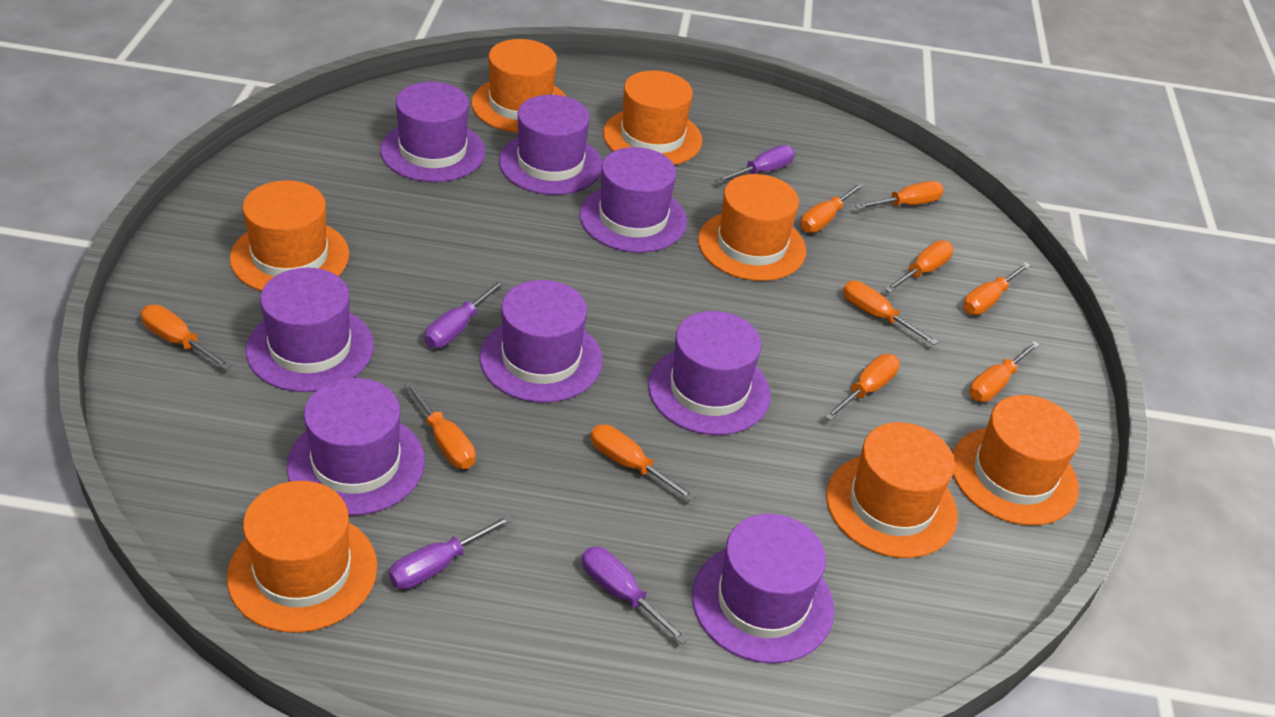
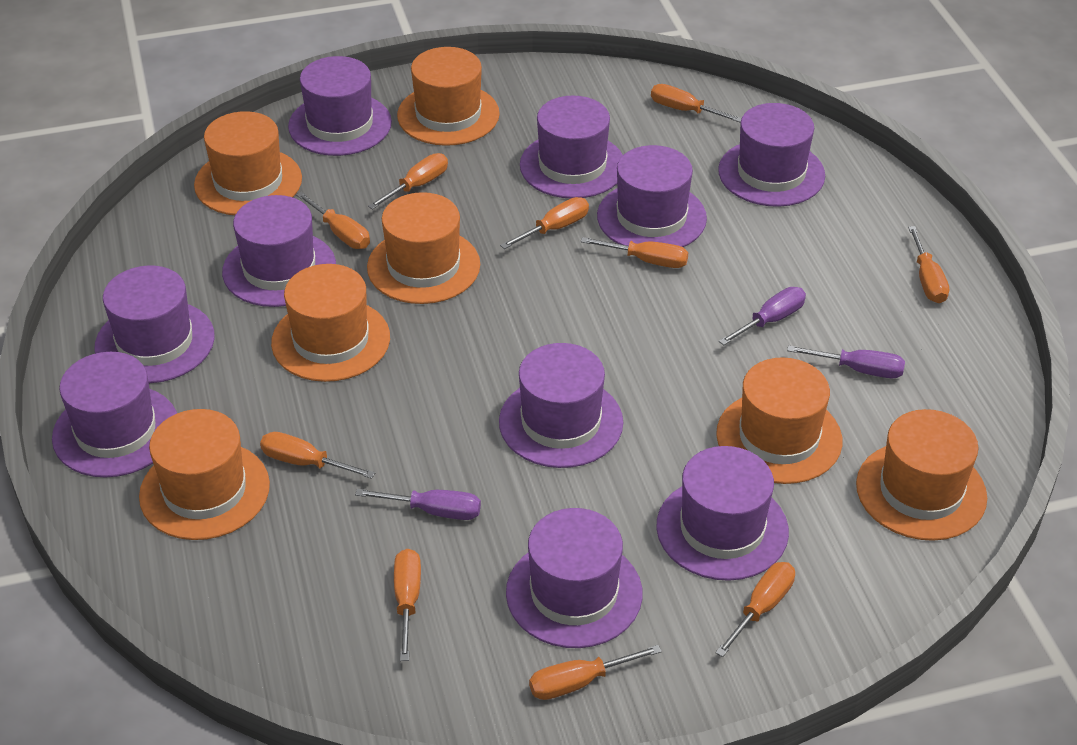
purple hat: 8 -> 10
purple screwdriver: 4 -> 3

